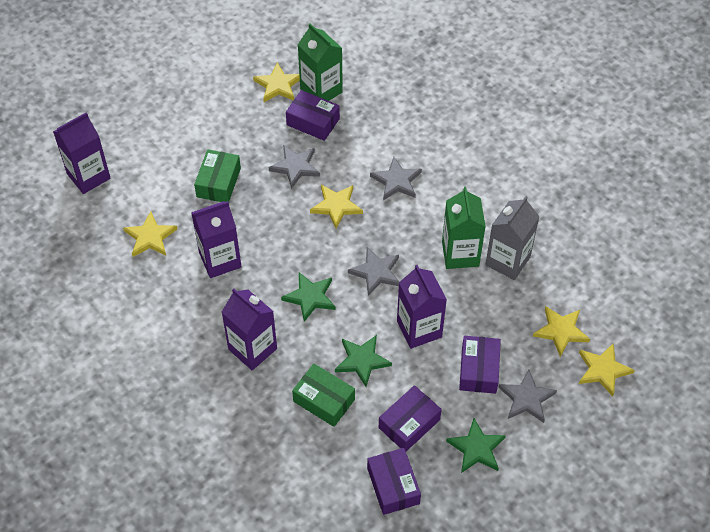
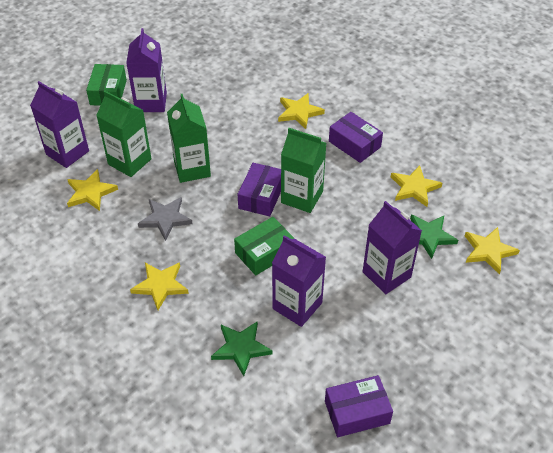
green carton: 2 -> 3
green star: 3 -> 2
grey carton: 1 -> 0
grey star: 4 -> 1
purple box: 4 -> 3

